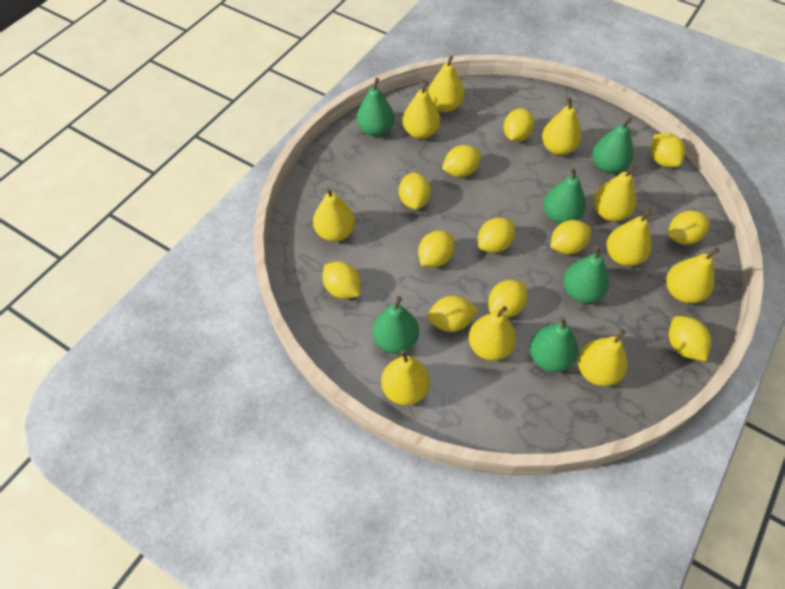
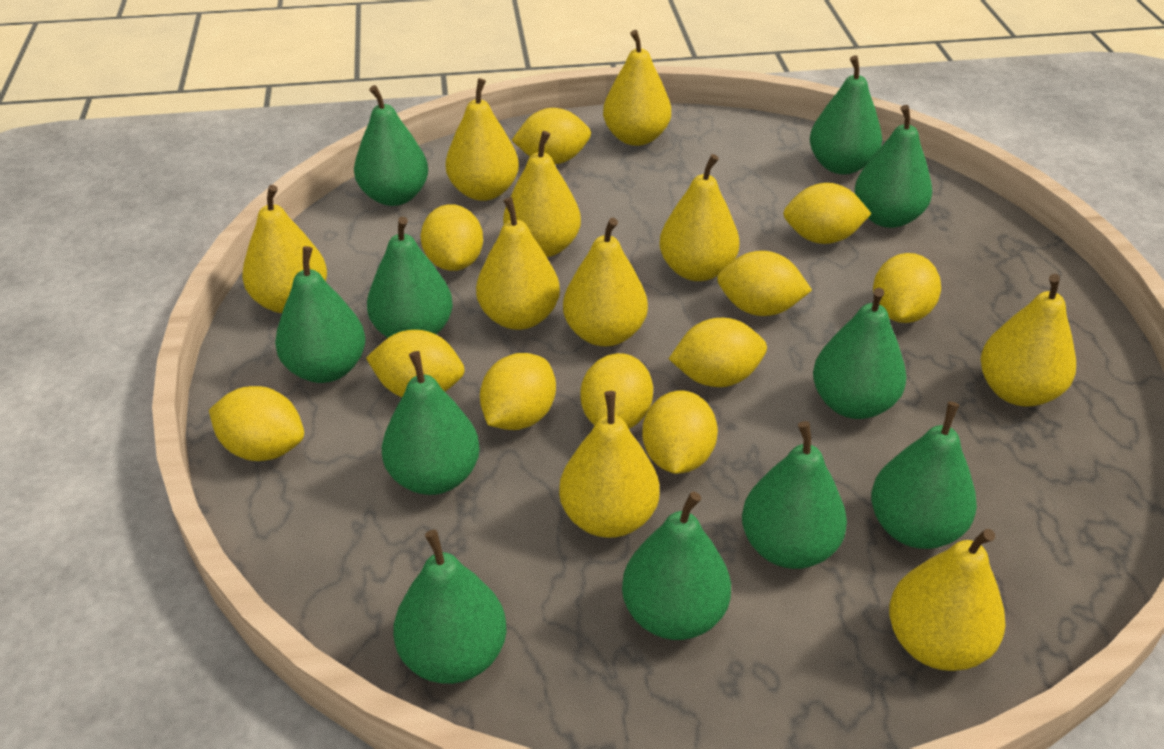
green pear: 6 -> 11
yellow lemon: 12 -> 11

